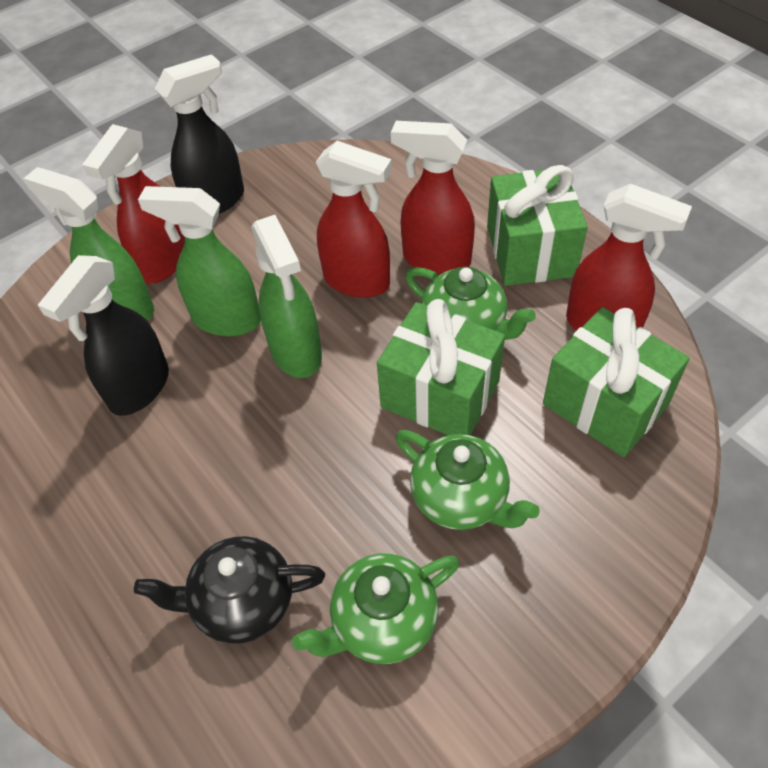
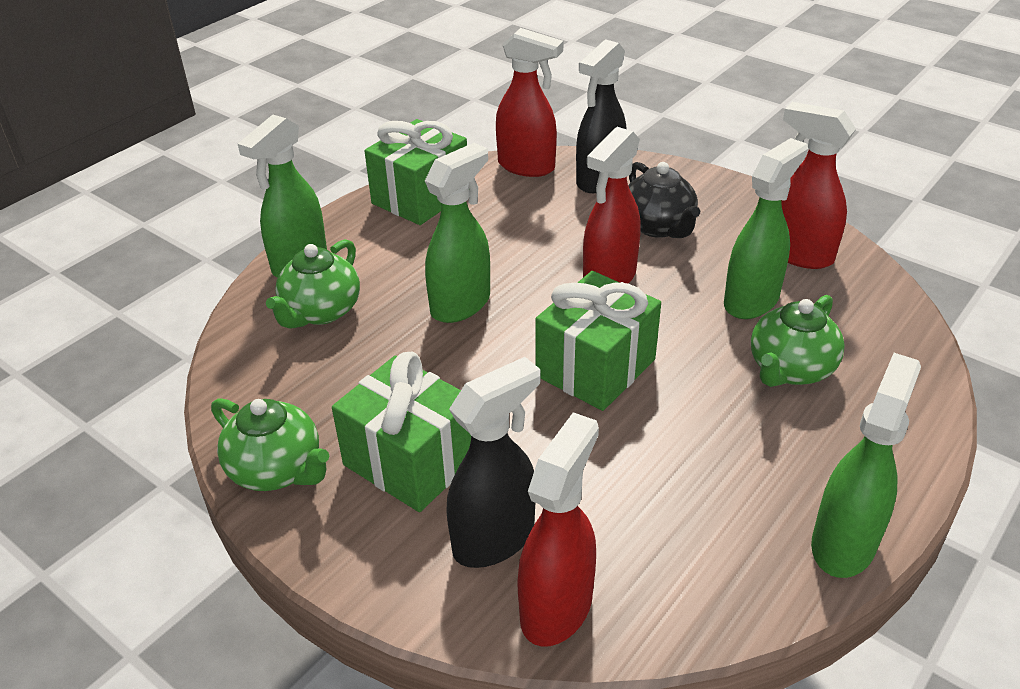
green spray bottle: 3 -> 4

